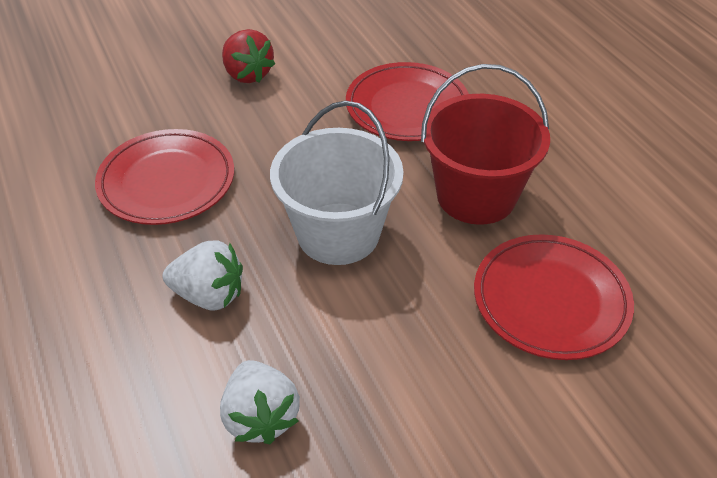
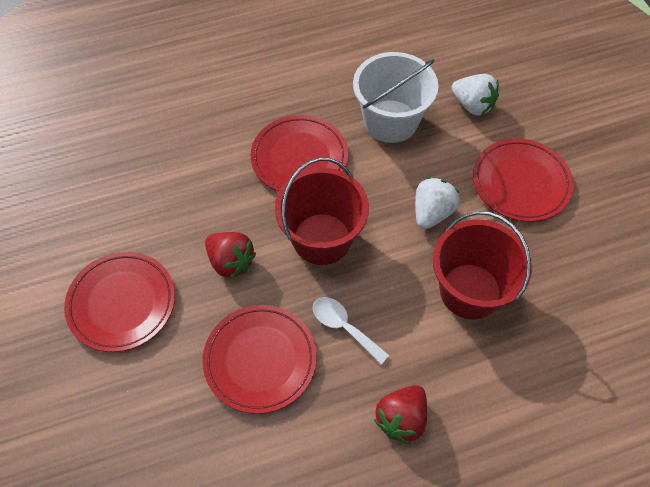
red bucket: 1 -> 2
red plate: 3 -> 4
red strawberry: 1 -> 2
white spoon: 0 -> 1

